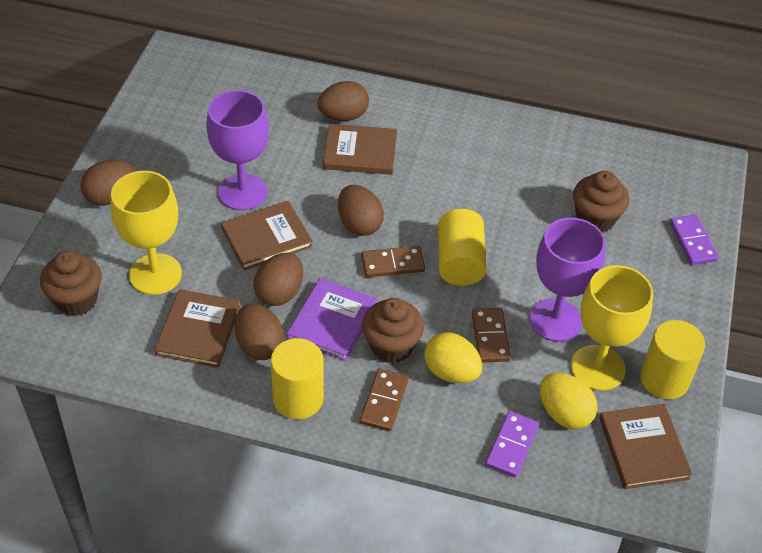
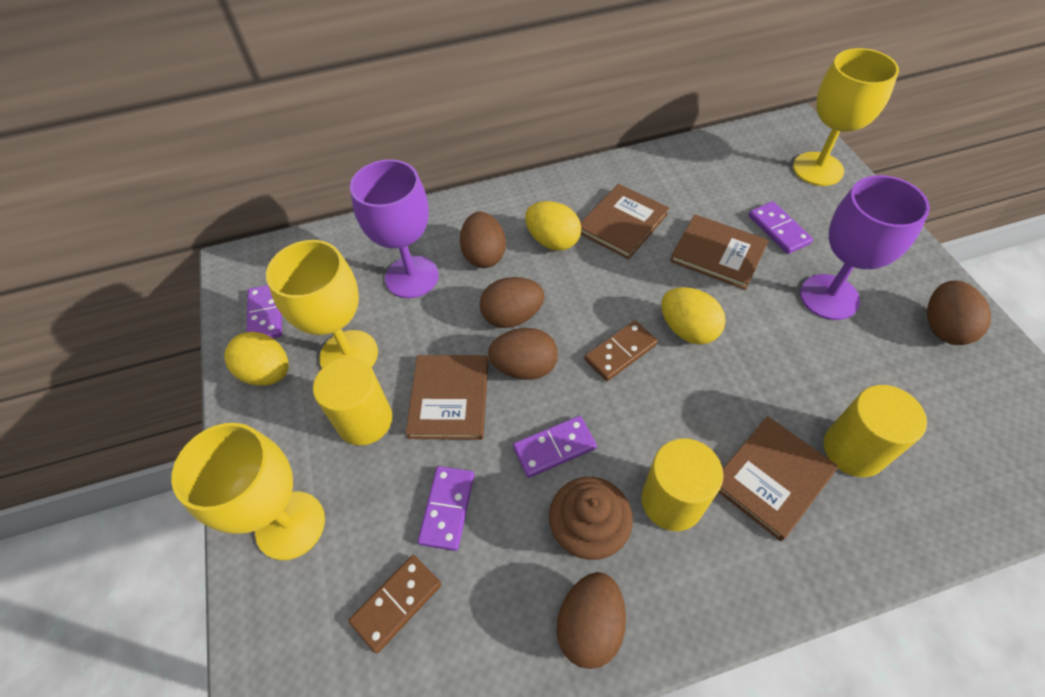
brown cupcake: 3 -> 1
brown domino: 3 -> 2
purple book: 1 -> 0
purple domino: 2 -> 4
yellow egg: 2 -> 3
yellow goblet: 2 -> 3

